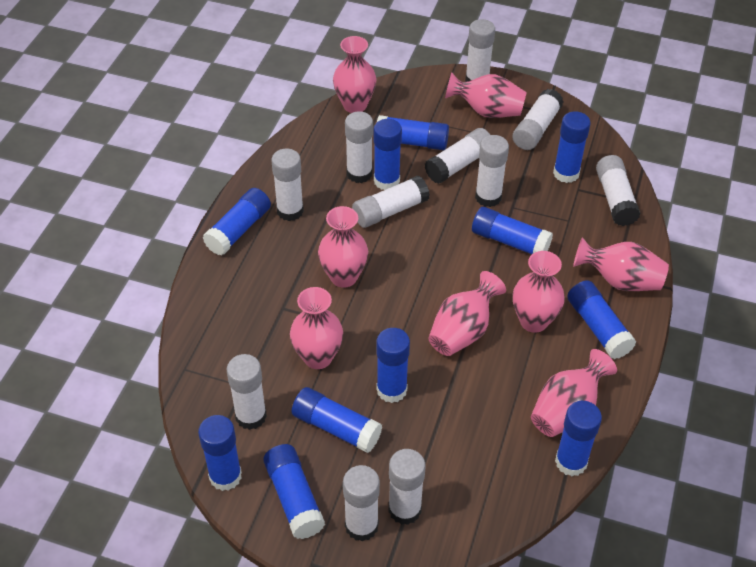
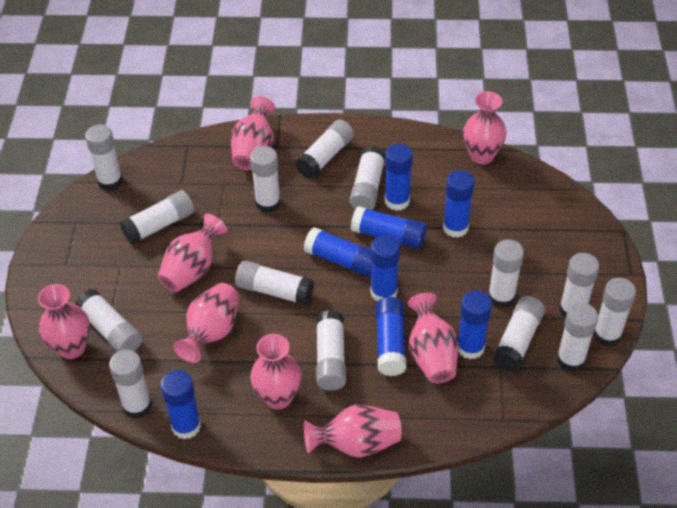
blue glue stick: 11 -> 8
white glue stick: 11 -> 14

